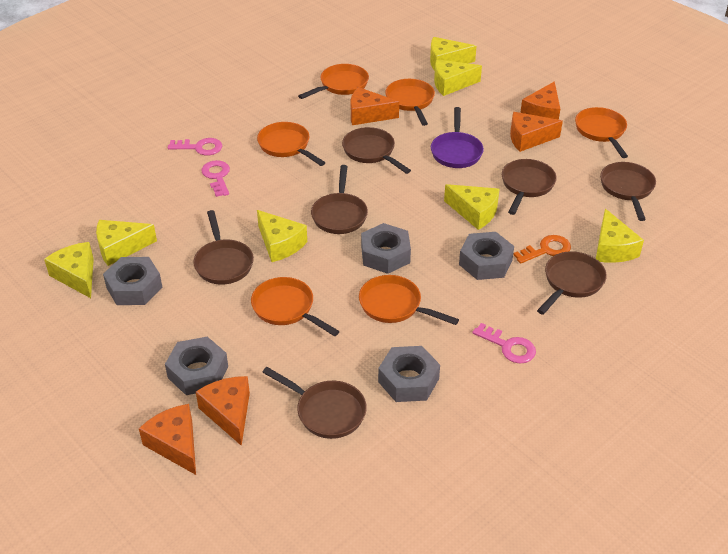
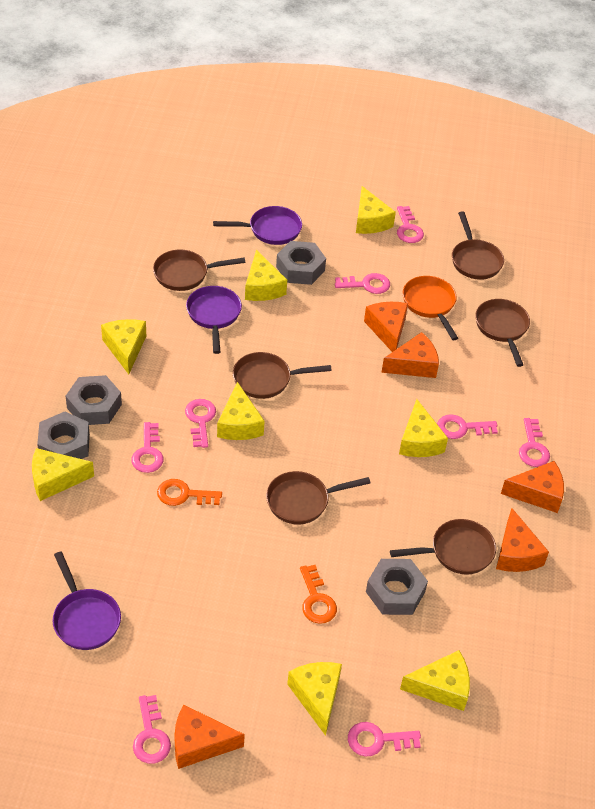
brown pan: 7 -> 6
grey nut: 5 -> 4
orange key: 1 -> 2
orange pan: 6 -> 1
pink key: 3 -> 8
purple pan: 1 -> 3
yellow cheese: 7 -> 8

